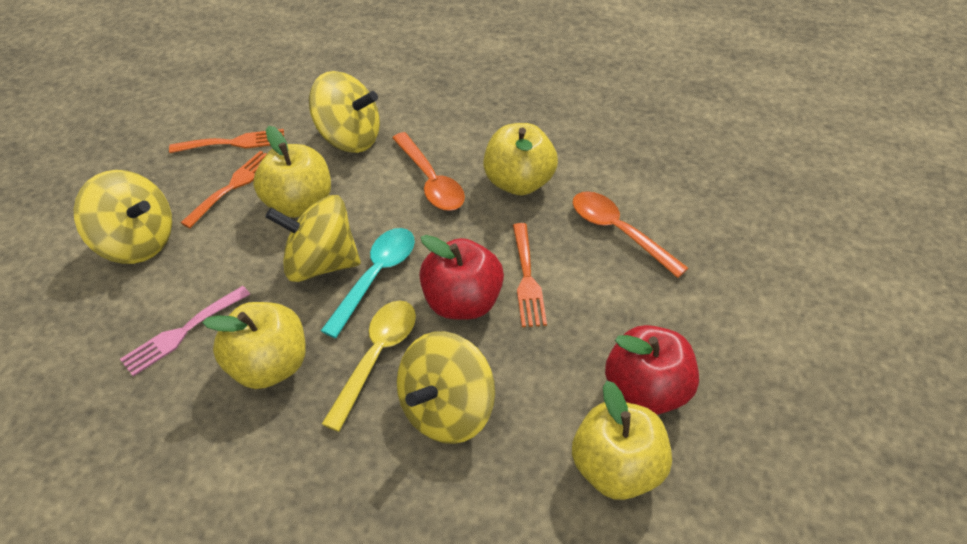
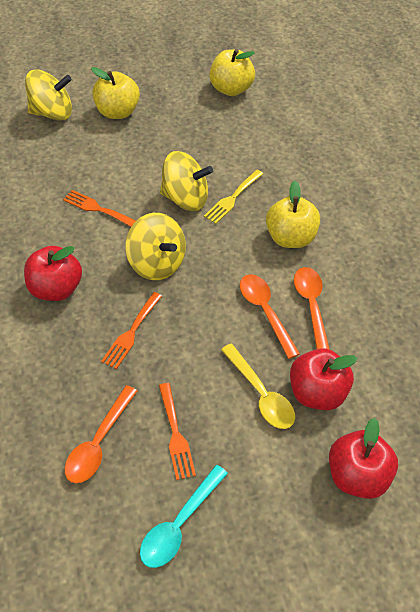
orange spoon: 2 -> 3
pink fork: 1 -> 0
red apple: 2 -> 3
yellow apple: 4 -> 3
yellow fork: 0 -> 1
yellow spinning top: 4 -> 3

